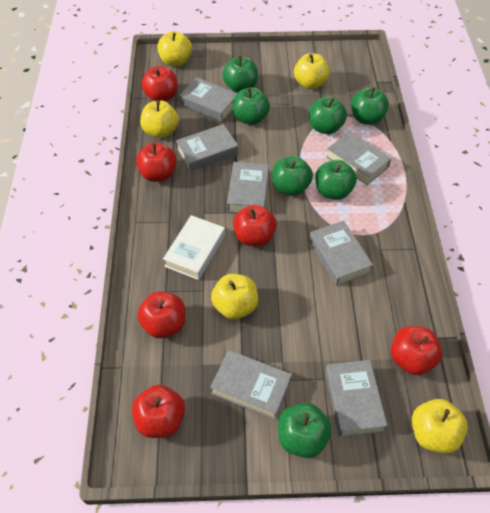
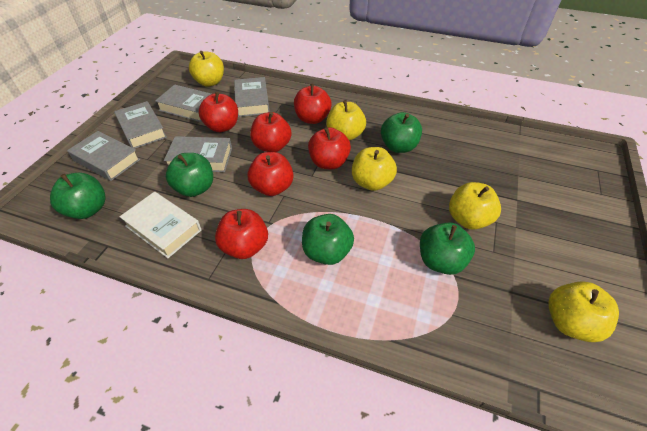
green apple: 7 -> 5
grey book: 7 -> 5

